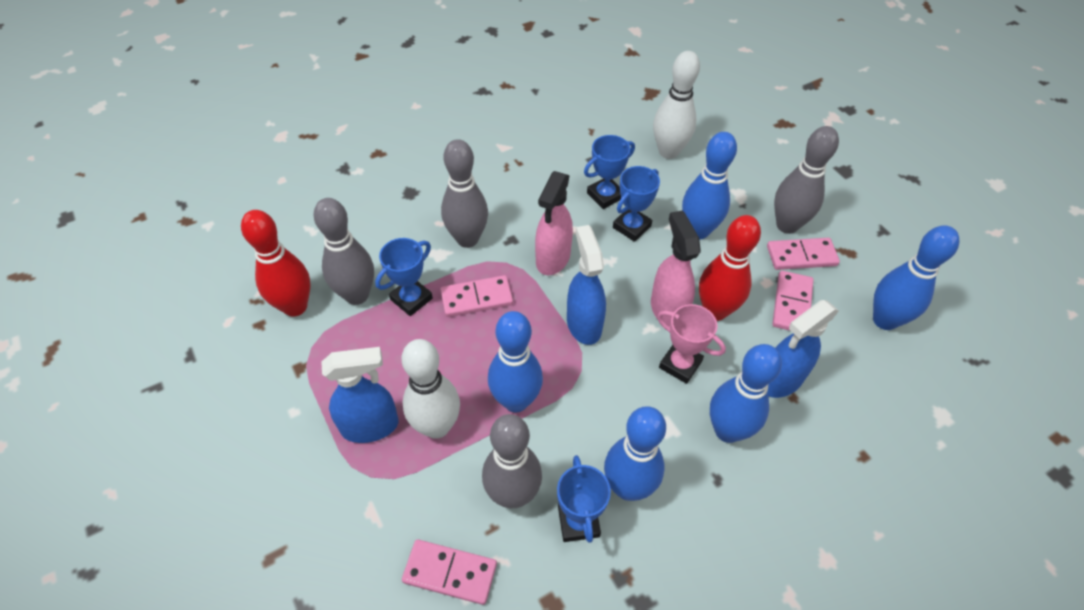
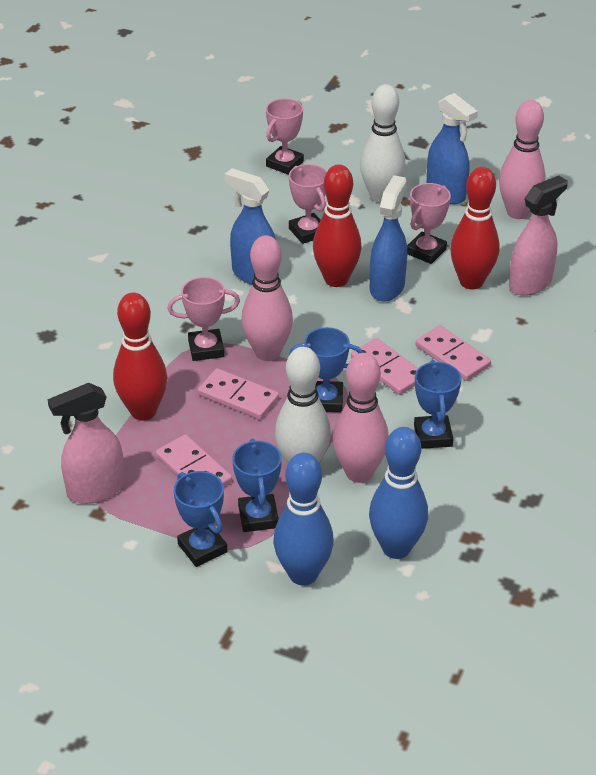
blue bowling pin: 5 -> 2
grey bowling pin: 4 -> 0
pink bowling pin: 0 -> 3
pink trophy: 1 -> 4
red bowling pin: 2 -> 3

